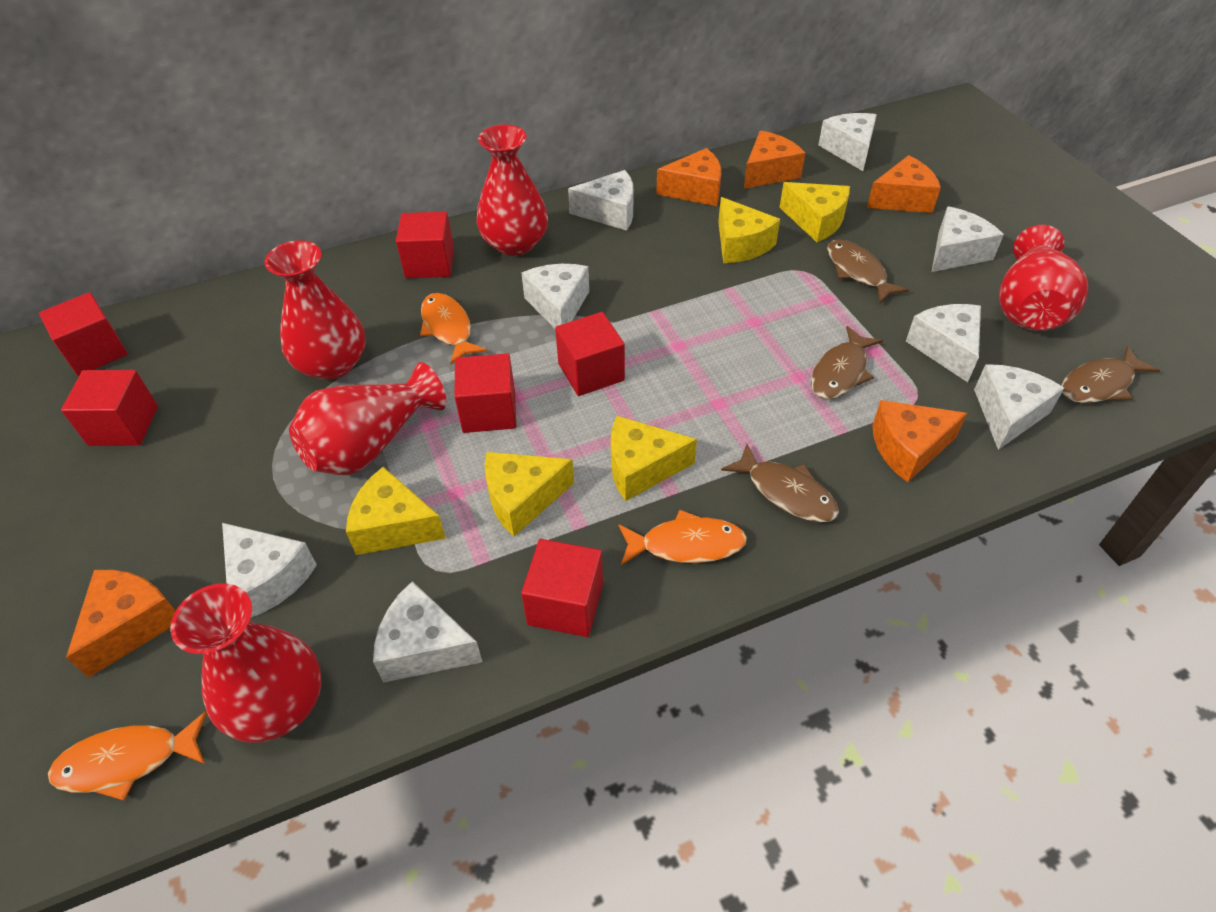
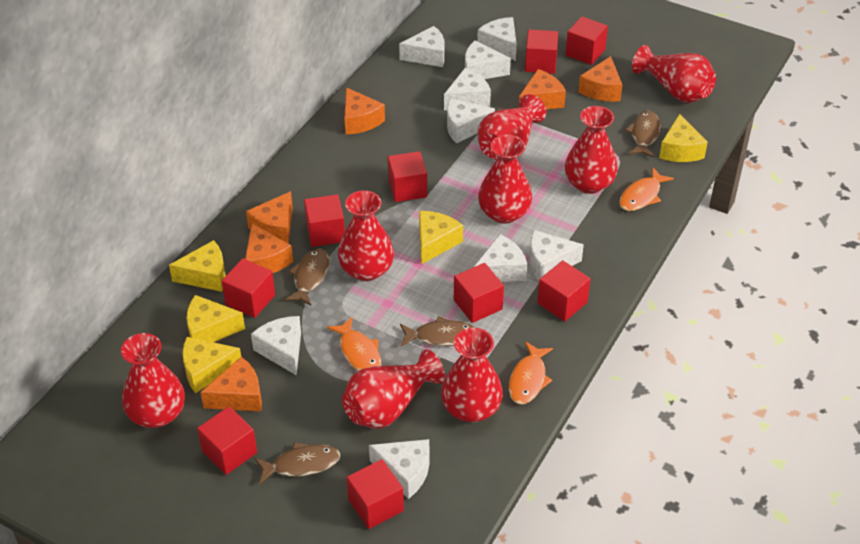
orange cheese: 5 -> 6
red cube: 6 -> 9
red vase: 5 -> 8
white cheese: 8 -> 9

